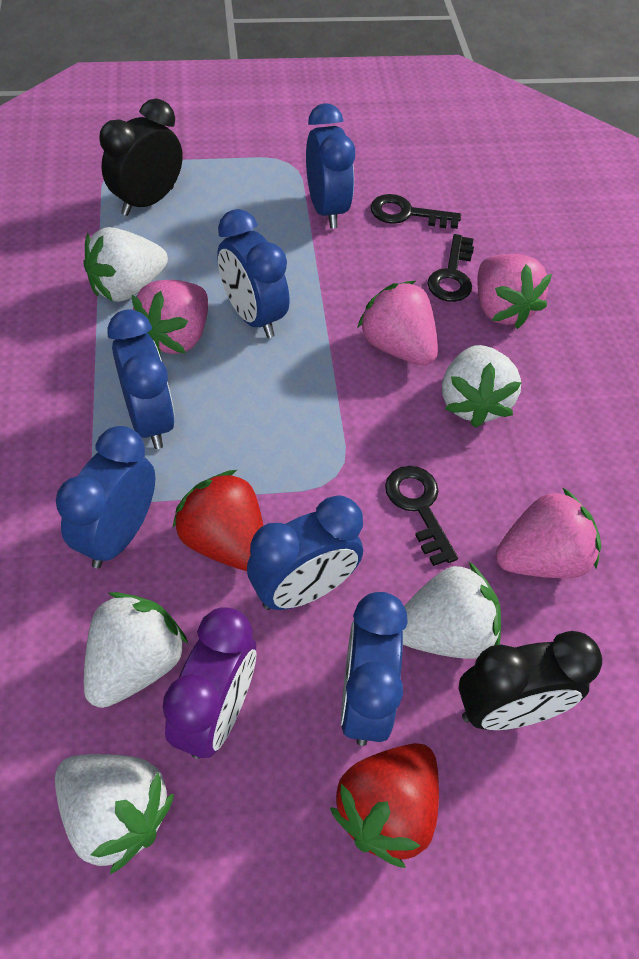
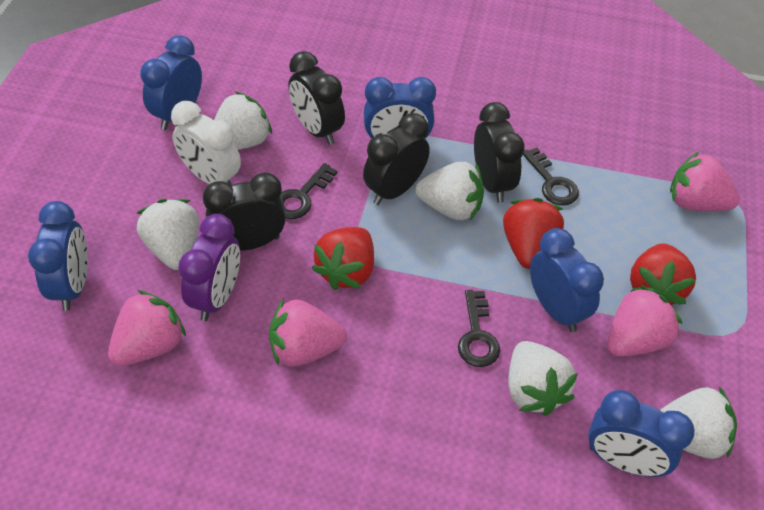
black clock: 2 -> 4
blue clock: 6 -> 5
red strawberry: 2 -> 3
white clock: 0 -> 1

